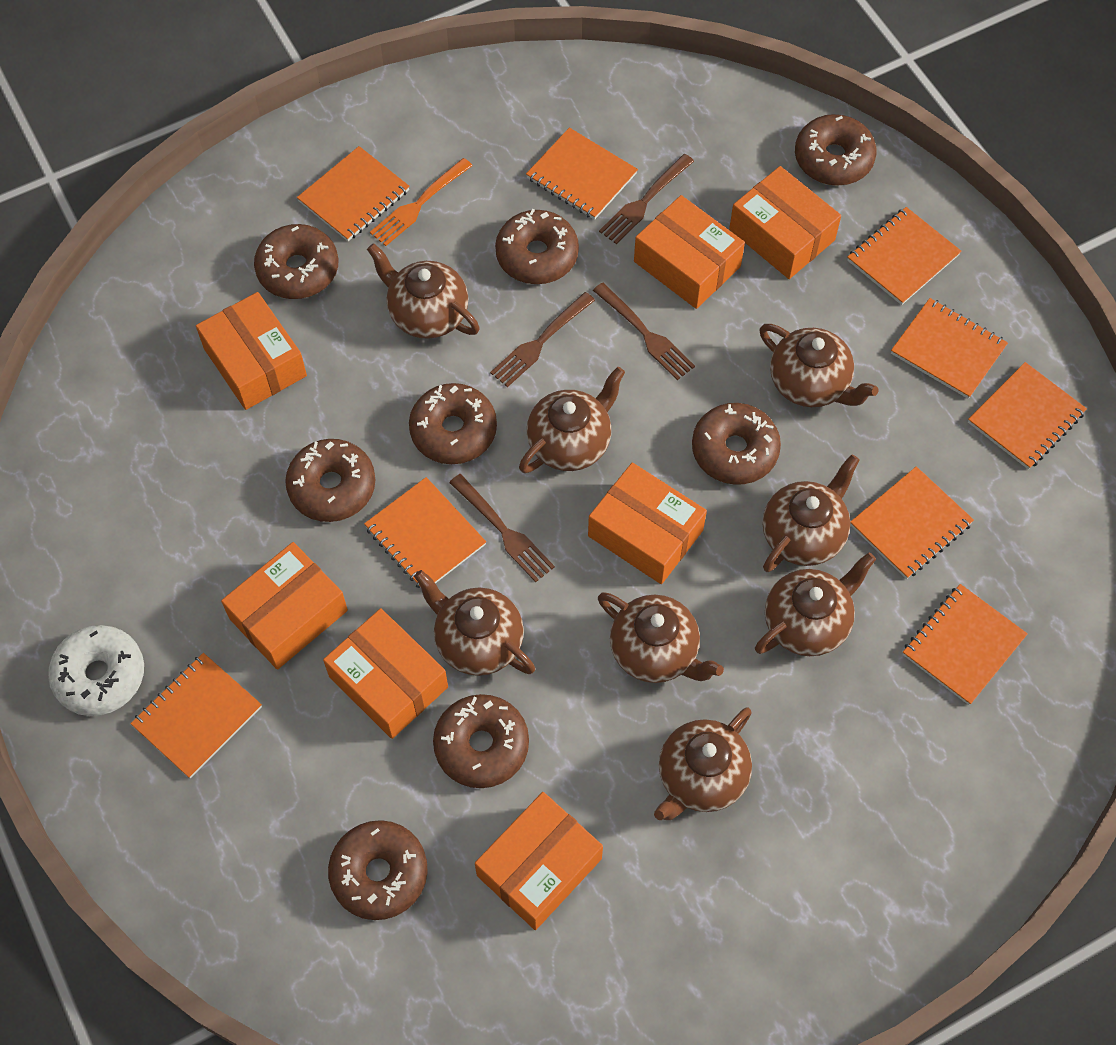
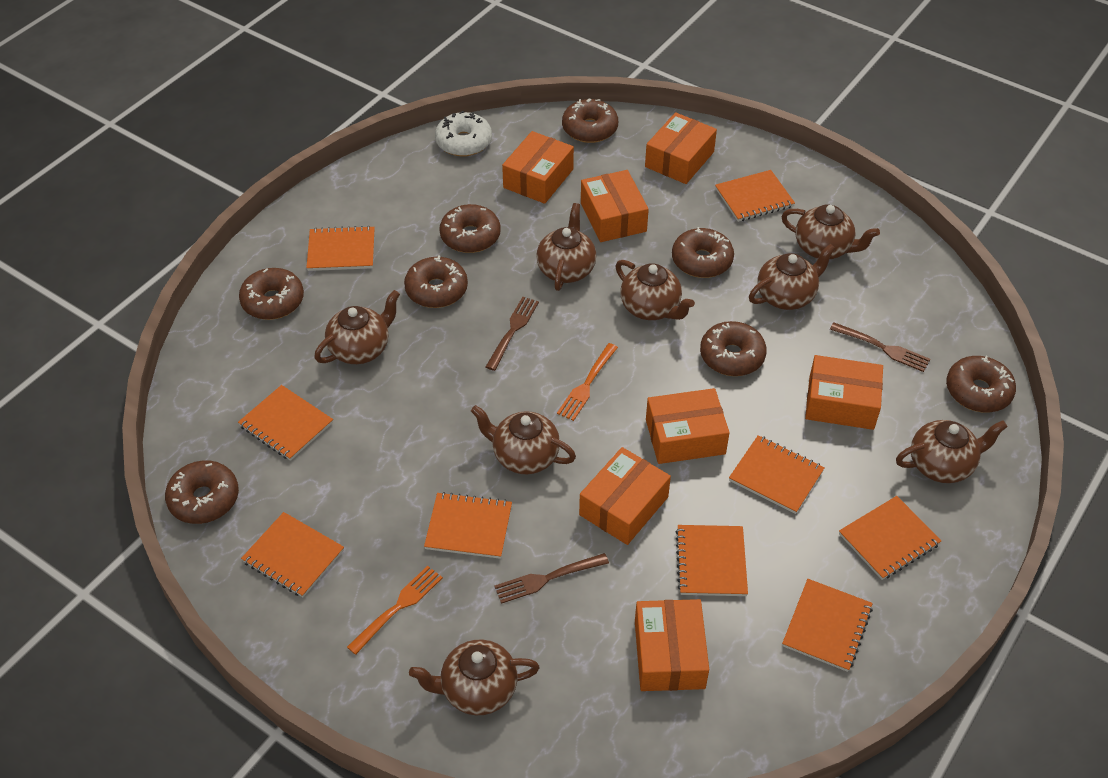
brown fork: 4 -> 3
orange fork: 1 -> 2

